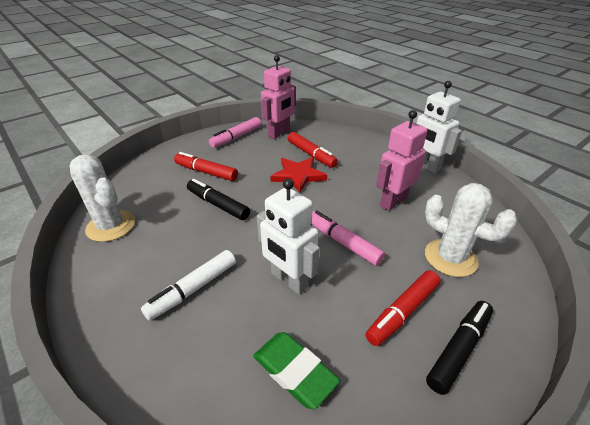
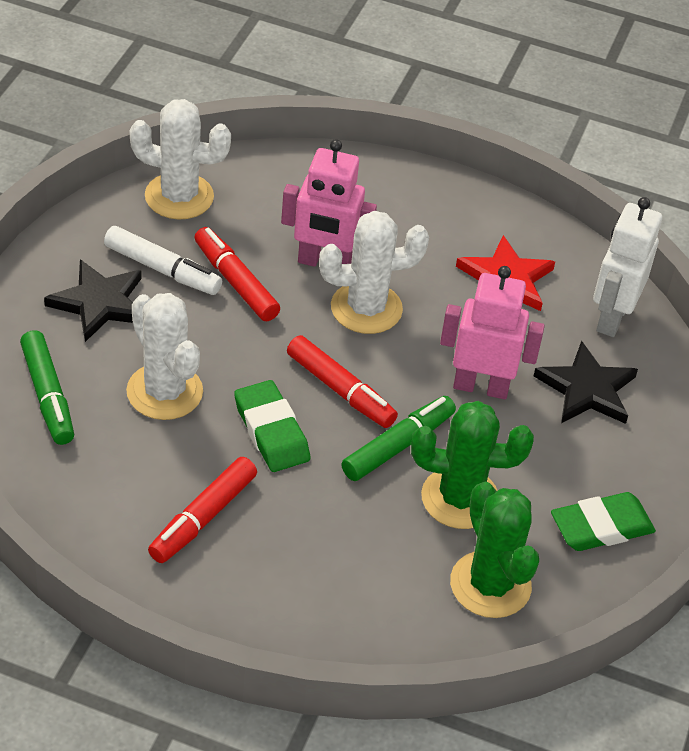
black marker: 2 -> 0
black star: 0 -> 2
green cactus: 0 -> 2
green eraser: 1 -> 2
green marker: 0 -> 2
pink marker: 2 -> 0
white cactus: 2 -> 3
white robot: 2 -> 1

